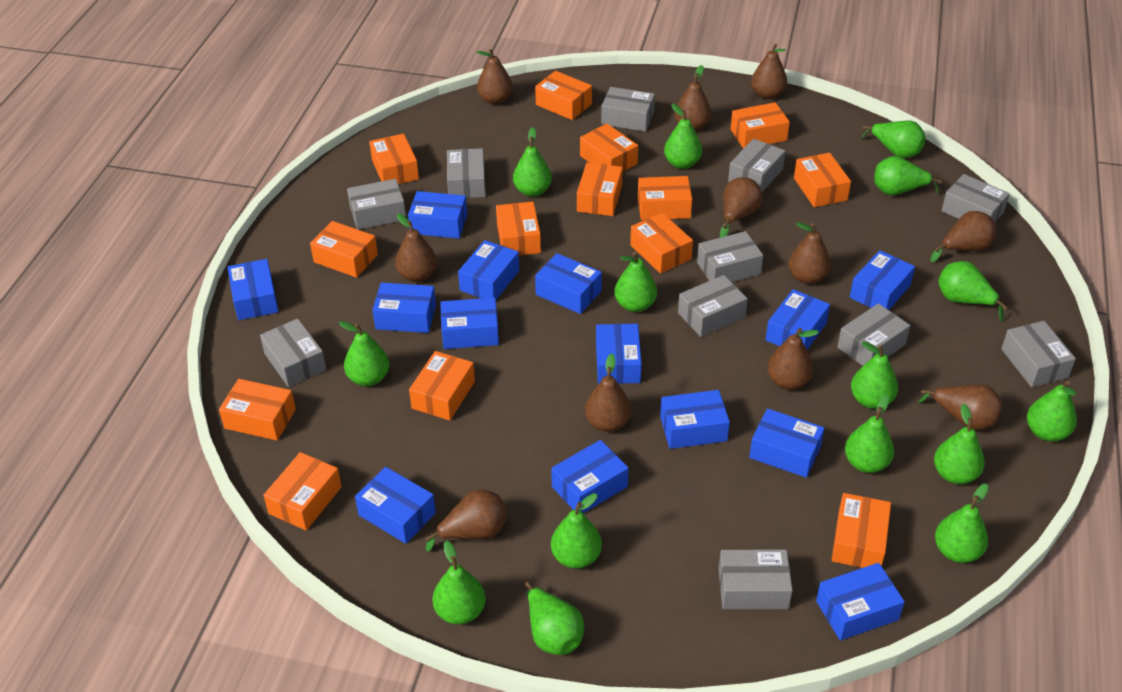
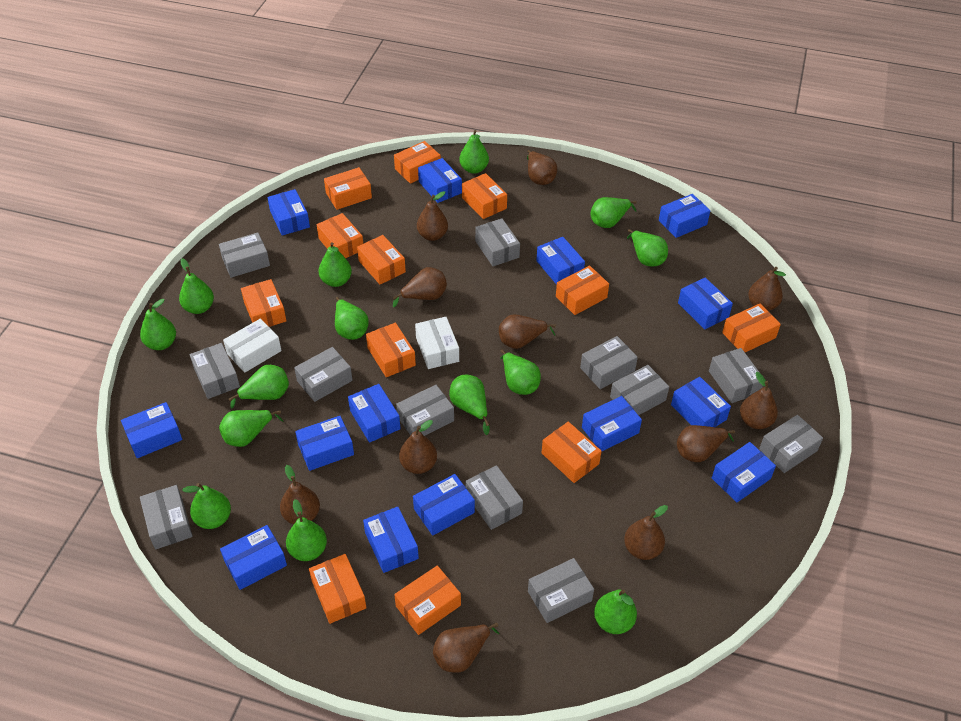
green pear: 15 -> 14
grey box: 11 -> 12
orange box: 14 -> 12
white box: 0 -> 2

